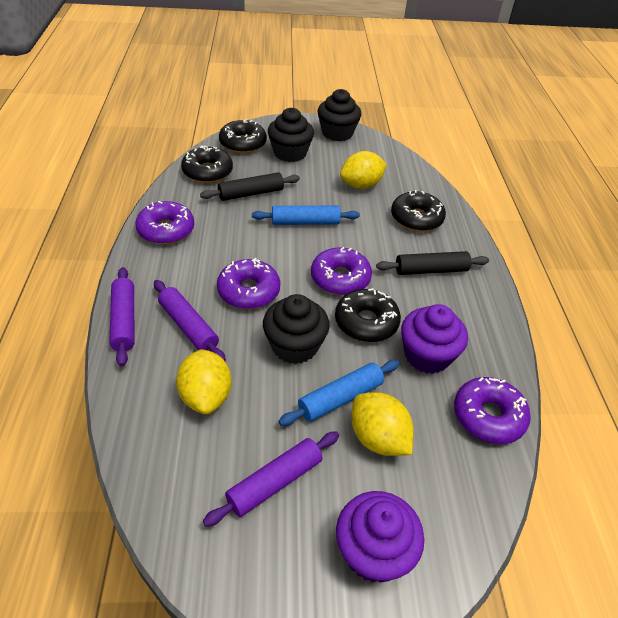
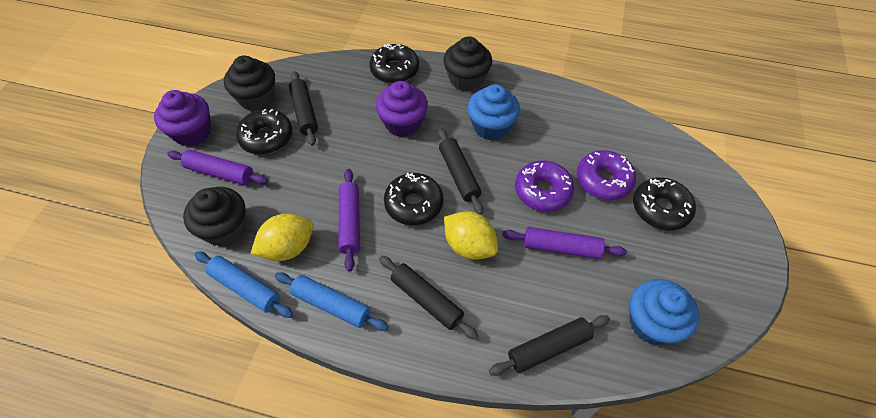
black rolling pin: 2 -> 4
blue cupcake: 0 -> 2
purple donut: 4 -> 2
yellow lemon: 3 -> 2

